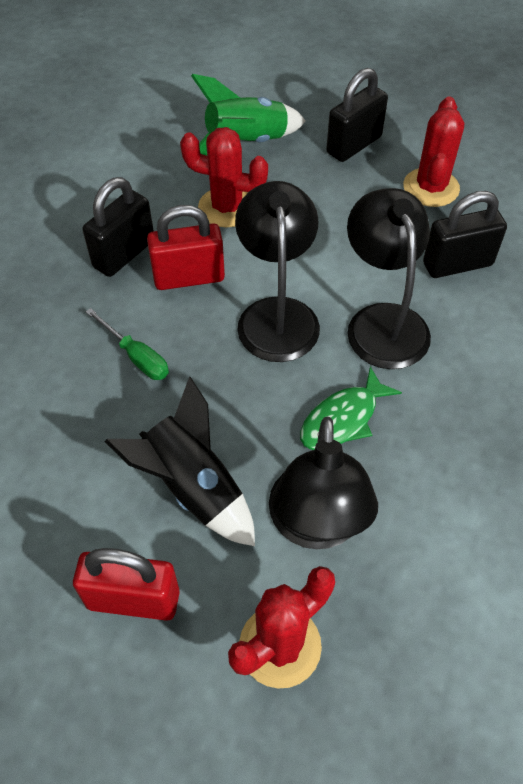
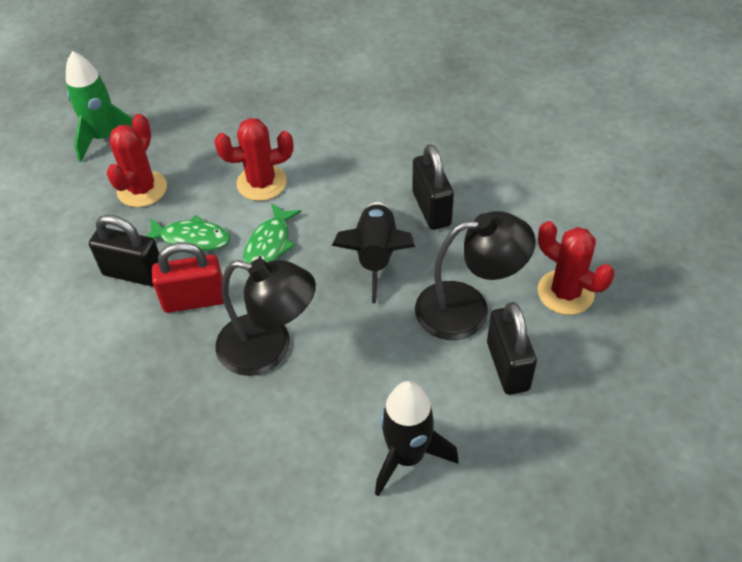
black lamp: 3 -> 2
black rocket: 1 -> 2
green fish: 1 -> 2
green screwdriver: 1 -> 0
red padlock: 2 -> 1

